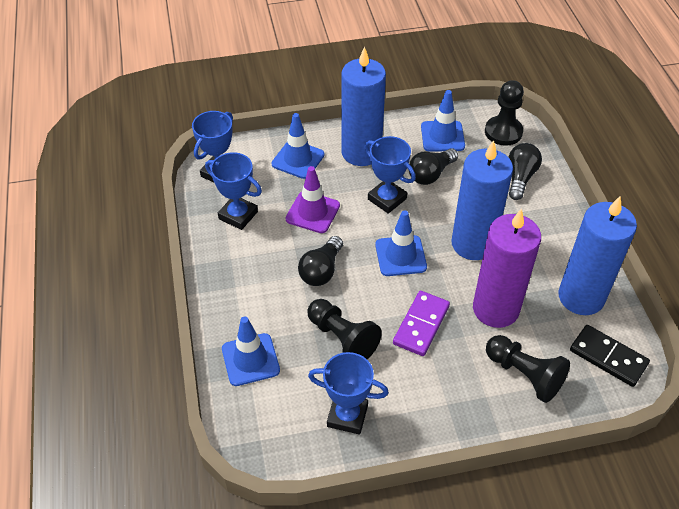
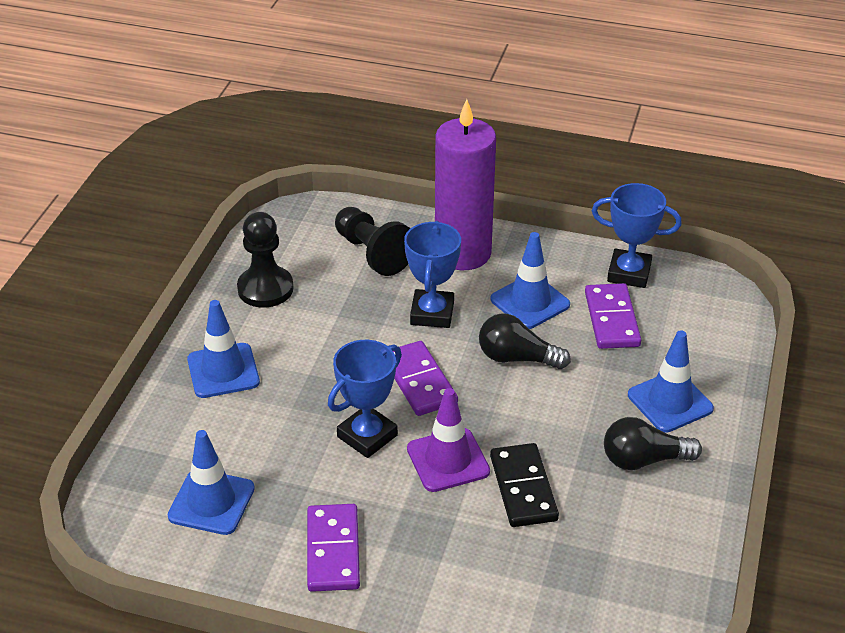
black light bulb: 3 -> 2
black pawn: 3 -> 2
blue candle: 3 -> 0
blue trophy: 4 -> 3
purple domino: 1 -> 3

